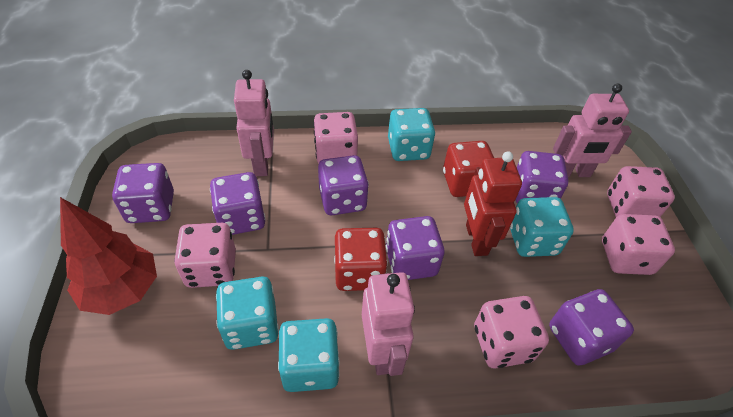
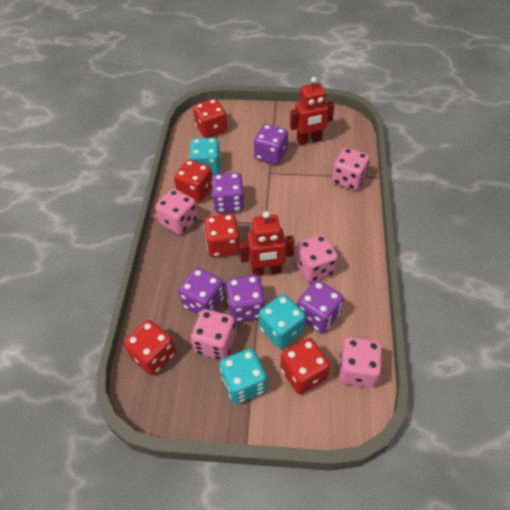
pink robot: 3 -> 0
purple dice: 6 -> 5
red dice: 2 -> 5
red robot: 1 -> 2
red tree: 1 -> 0
turquoise dice: 4 -> 3

